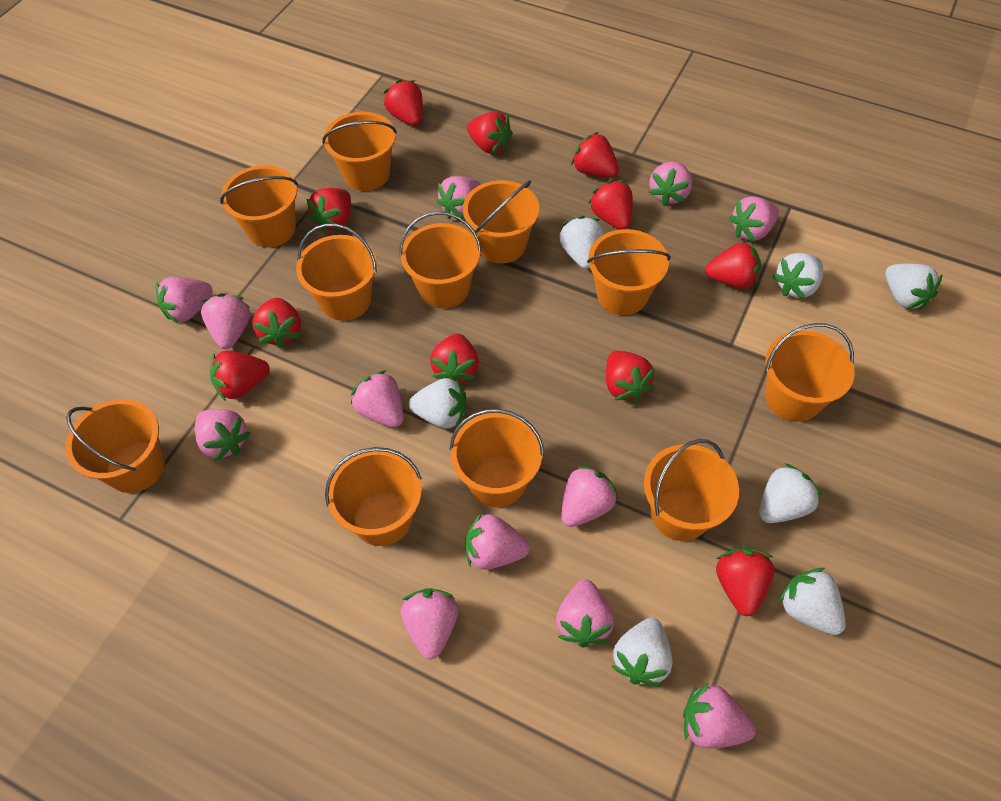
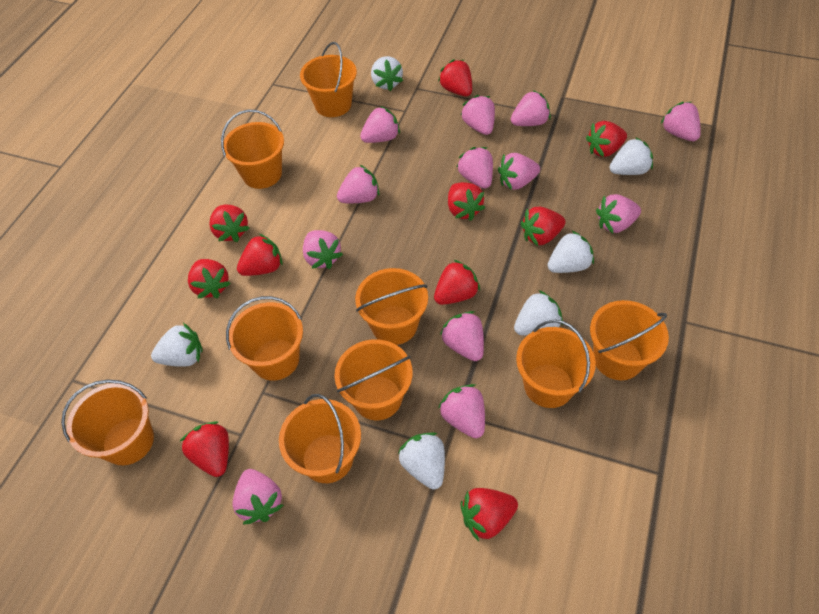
orange bucket: 11 -> 9
red strawberry: 11 -> 10
white strawberry: 7 -> 6

